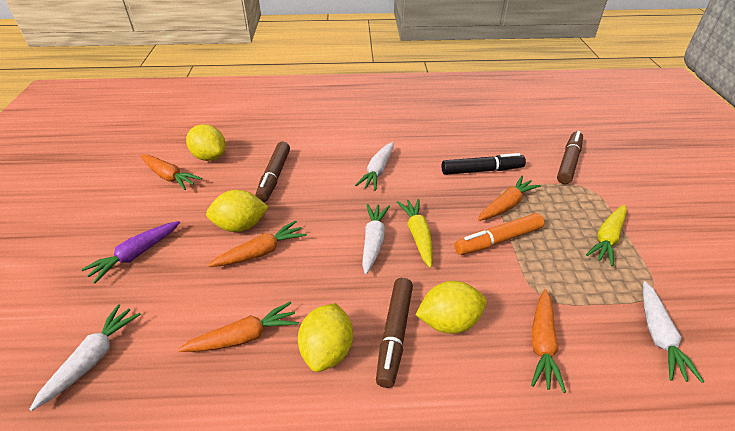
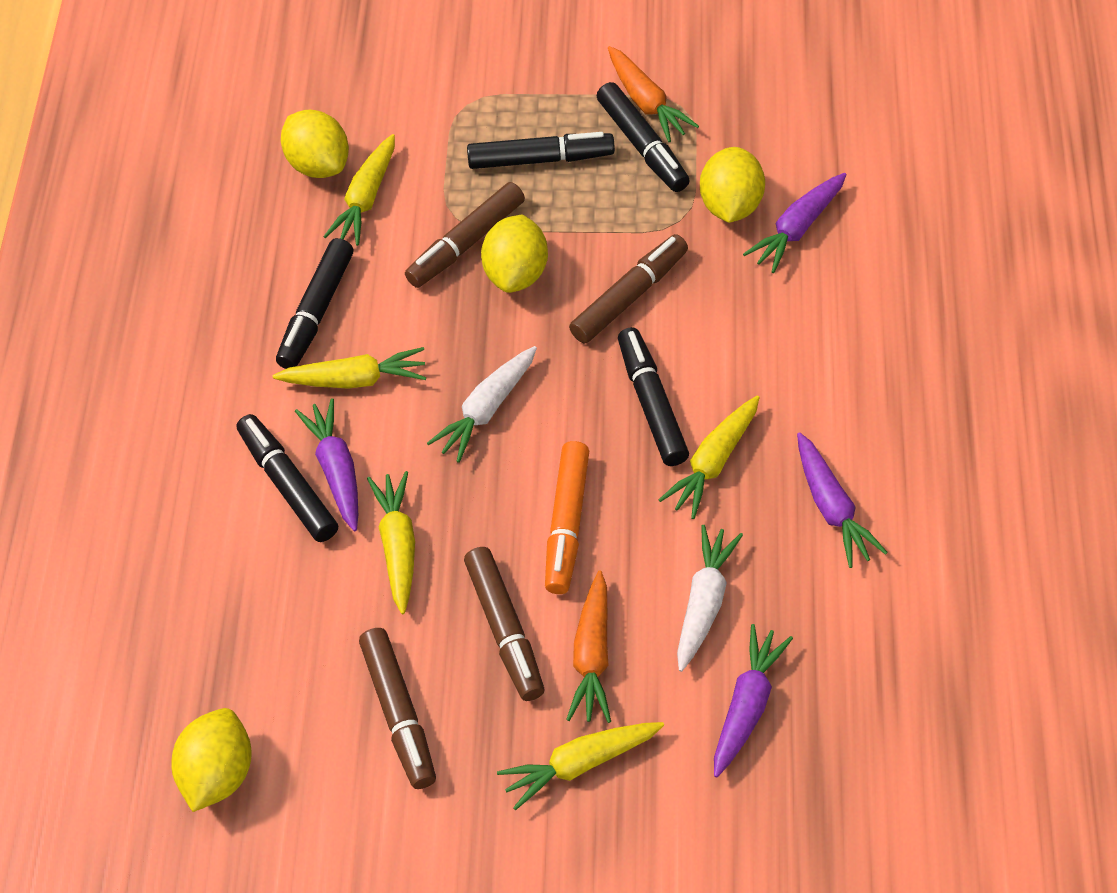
black marker: 1 -> 5
brown marker: 3 -> 4
orange carrot: 5 -> 2
purple carrot: 1 -> 4
white carrot: 4 -> 2
yellow carrot: 2 -> 5

